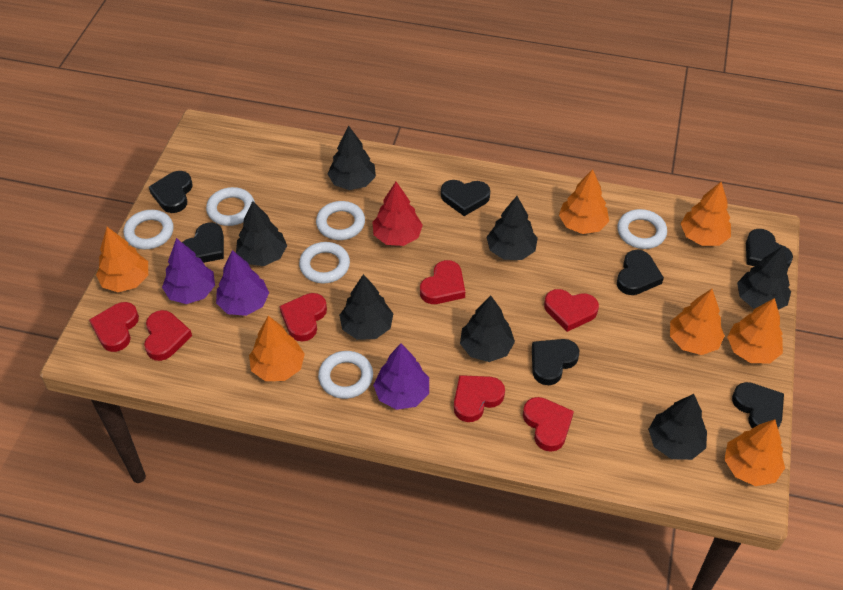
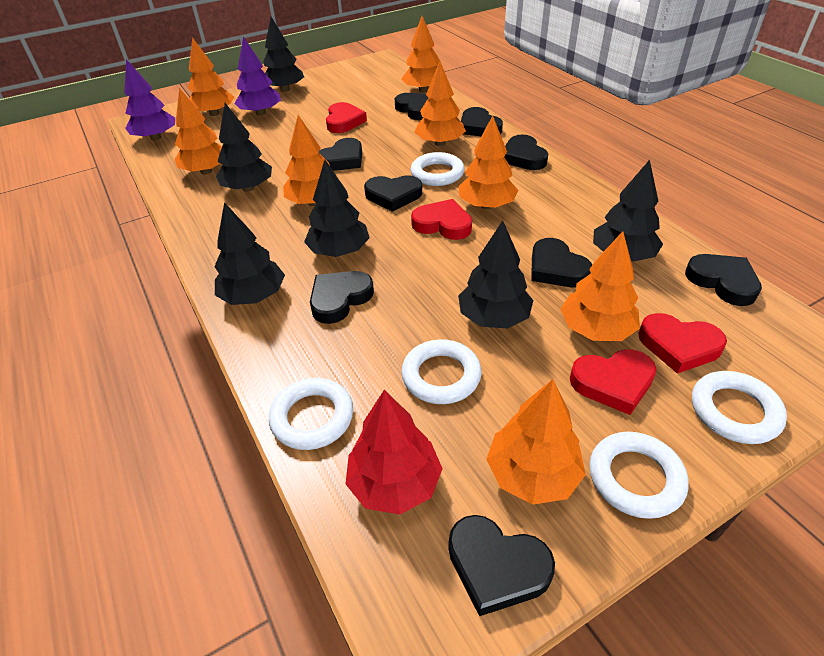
black heart: 7 -> 9
black tree: 7 -> 6
orange tree: 7 -> 8
purple tree: 3 -> 2
red heart: 7 -> 4
white ring: 6 -> 5

